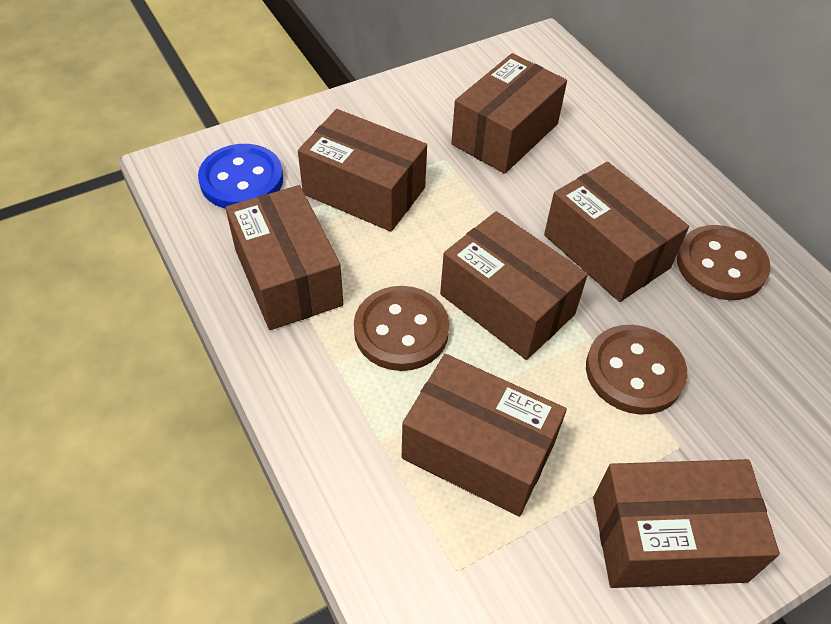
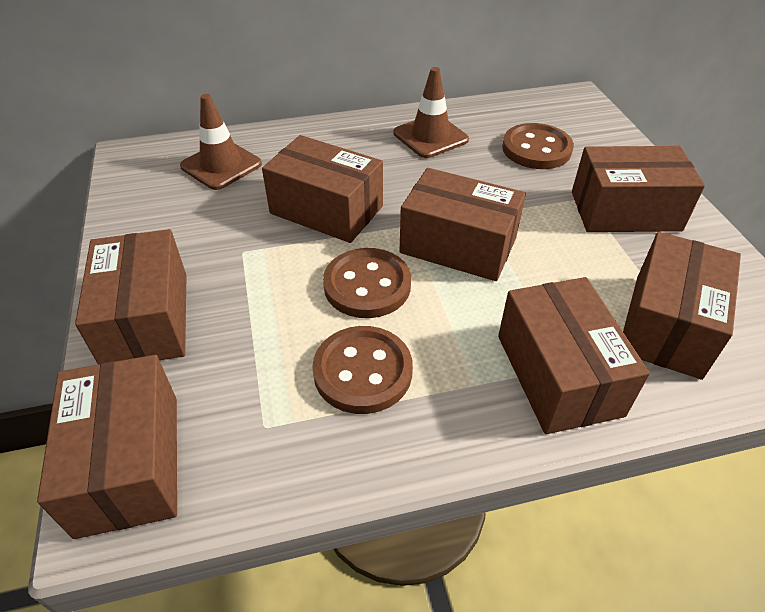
blue button: 1 -> 0
brown traffic cone: 0 -> 2

